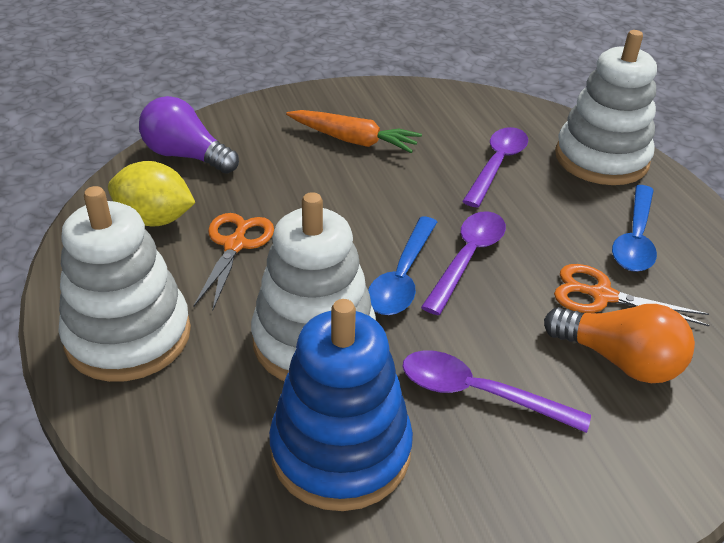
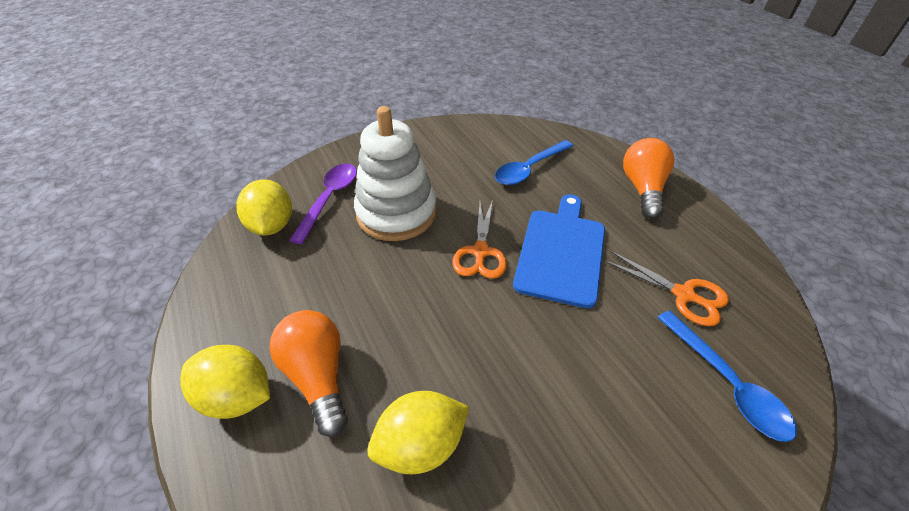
blue cutting board: 0 -> 1
blue stacking toy: 1 -> 0
orange carrot: 1 -> 0
orange light bulb: 1 -> 2
purple light bulb: 1 -> 0
purple spoon: 3 -> 1
white stacking toy: 3 -> 1
yellow lemon: 1 -> 3

